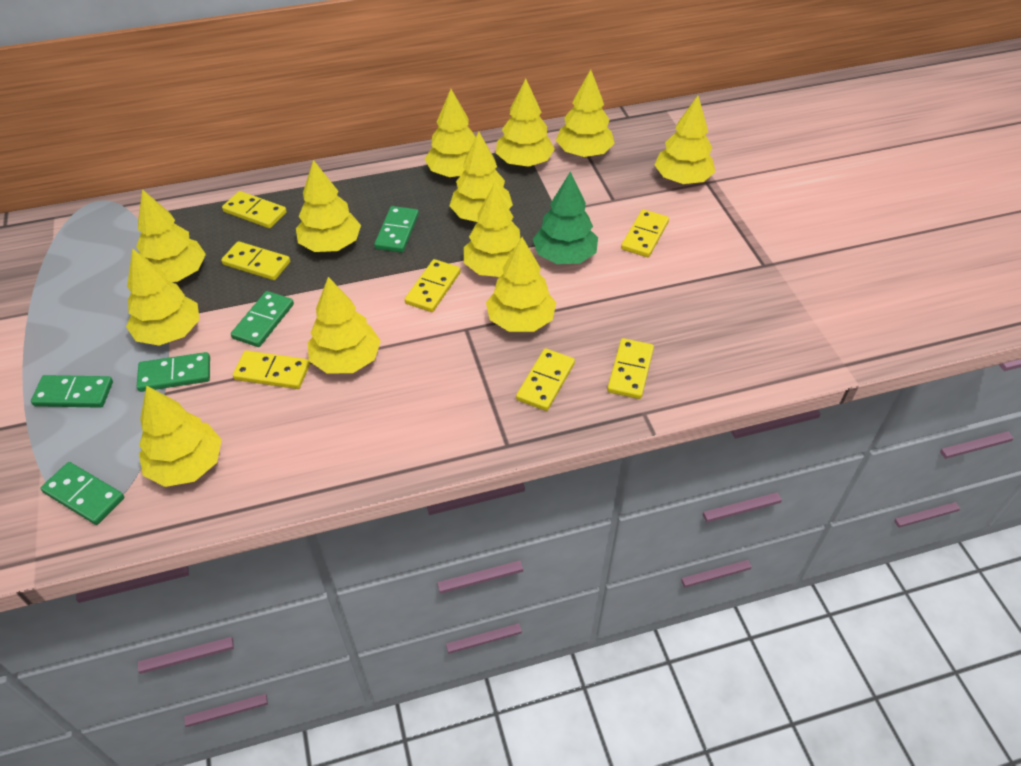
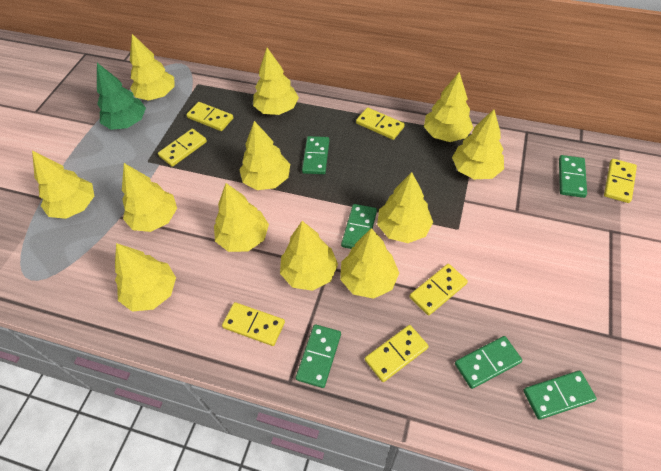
green domino: 5 -> 6

